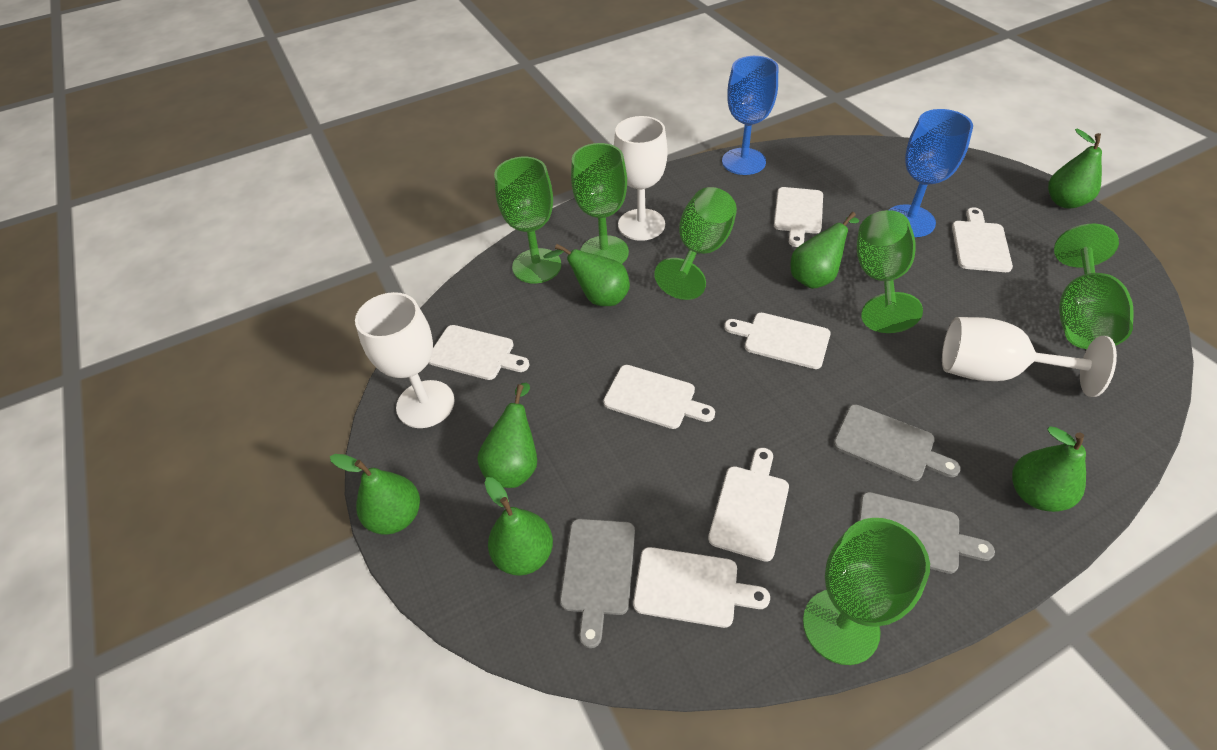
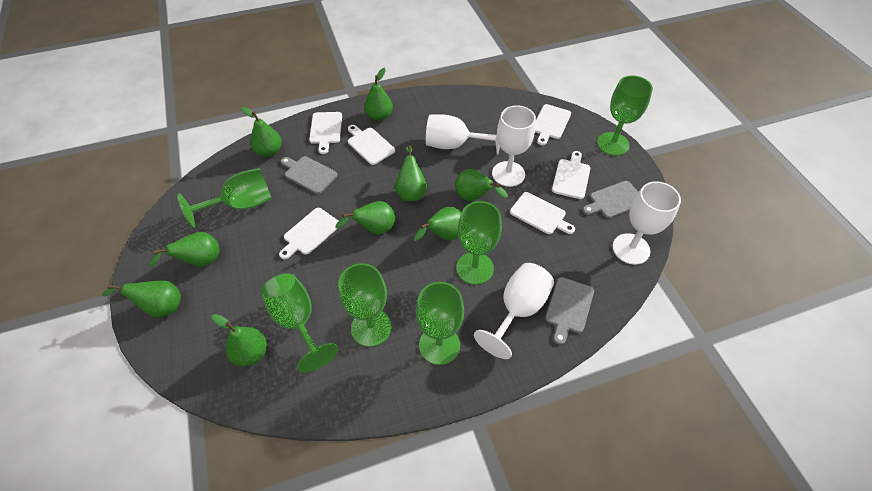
blue goblet: 2 -> 0
green pear: 7 -> 9
white cutting board: 7 -> 6
white goblet: 3 -> 4

